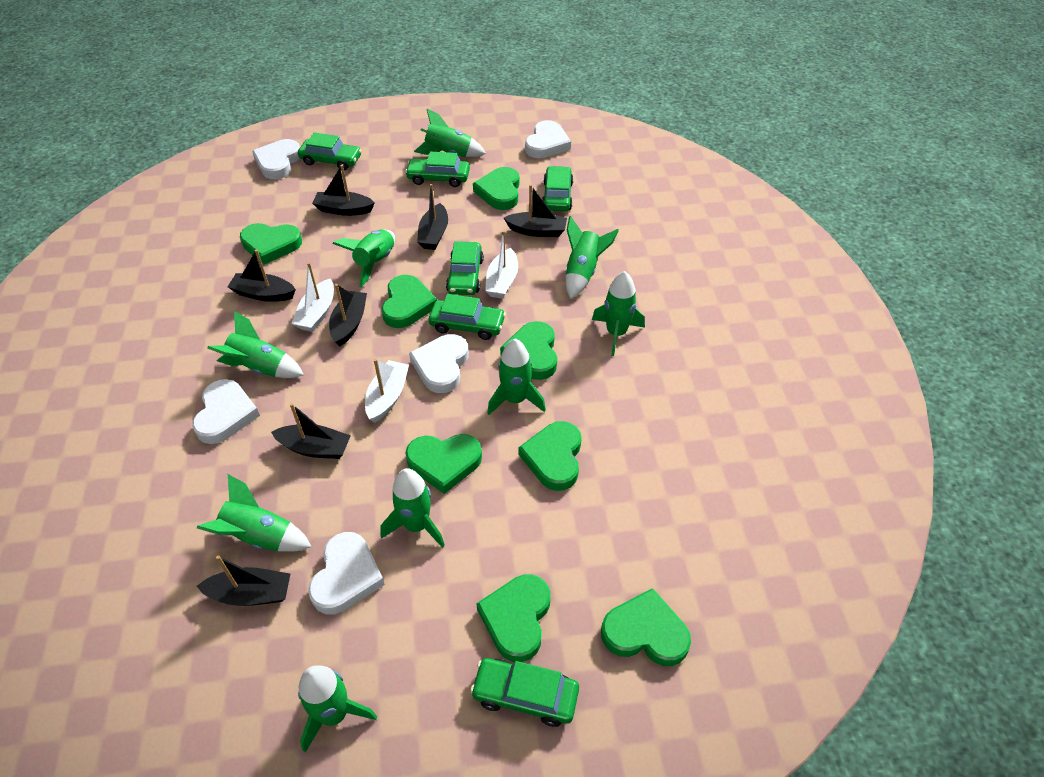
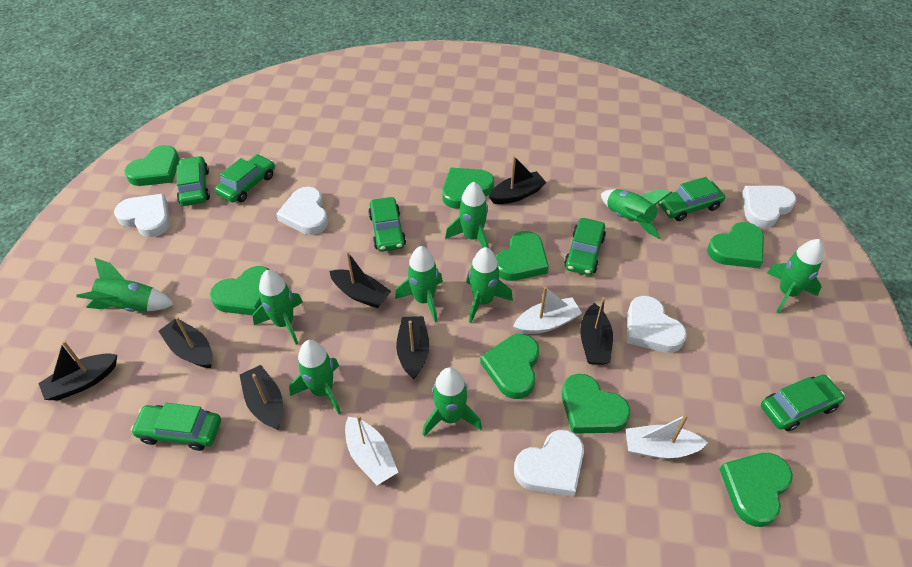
green car: 6 -> 7

